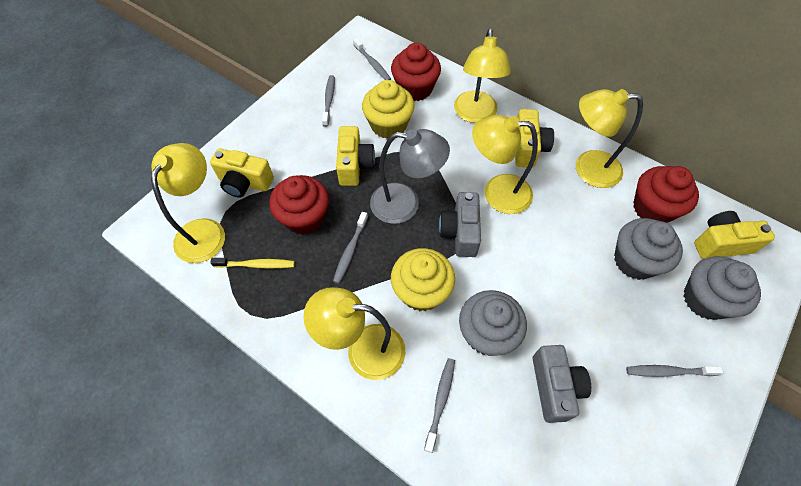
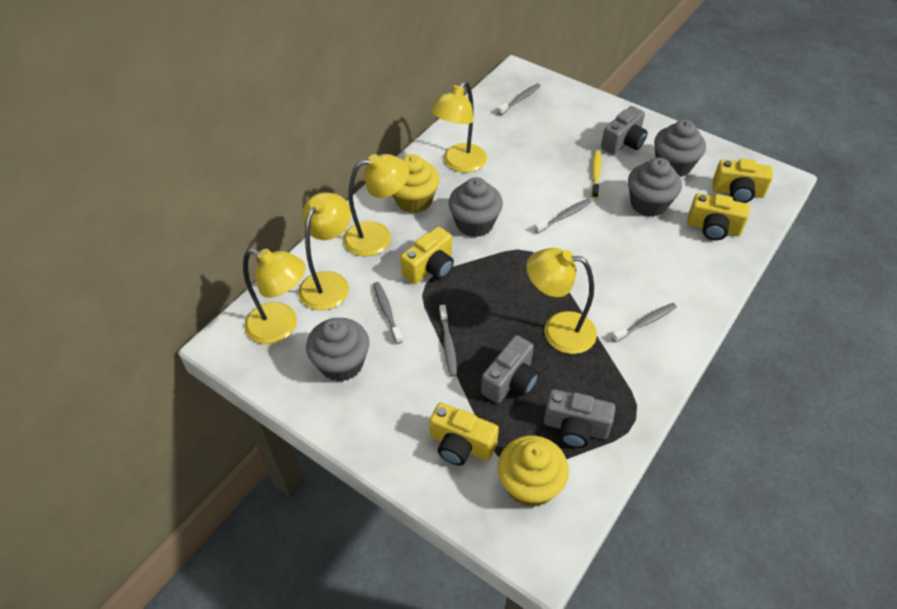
grey camera: 2 -> 3
grey cupcake: 3 -> 4
grey lamp: 1 -> 0
red cupcake: 3 -> 0

